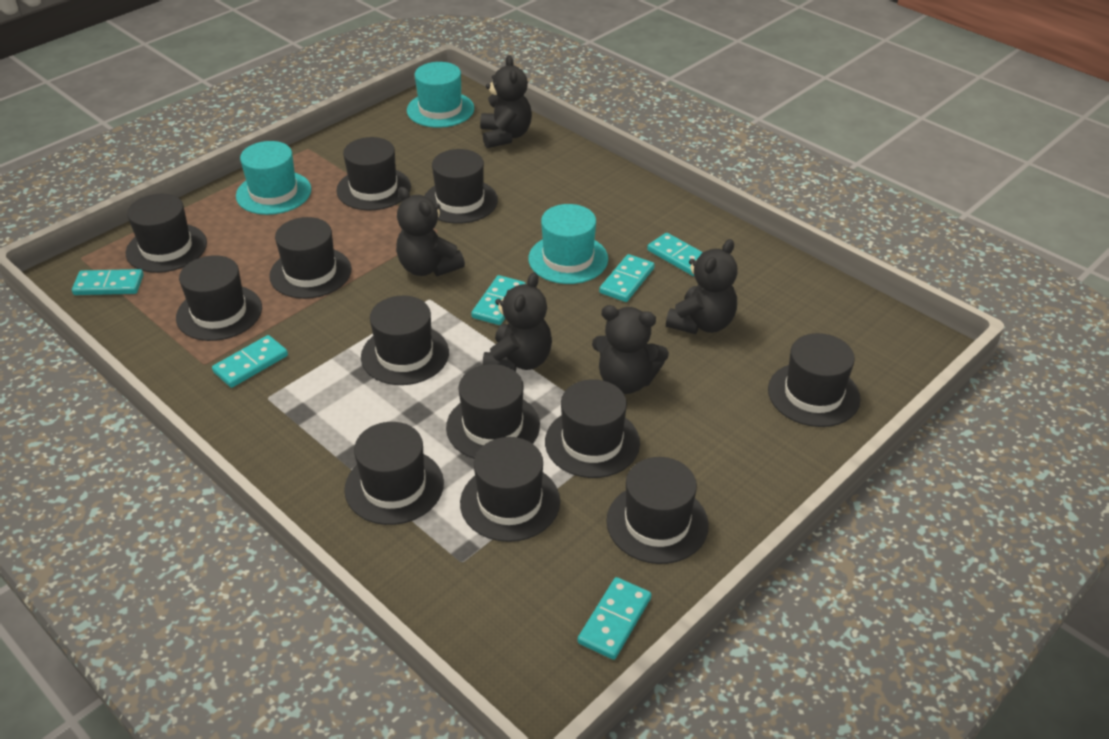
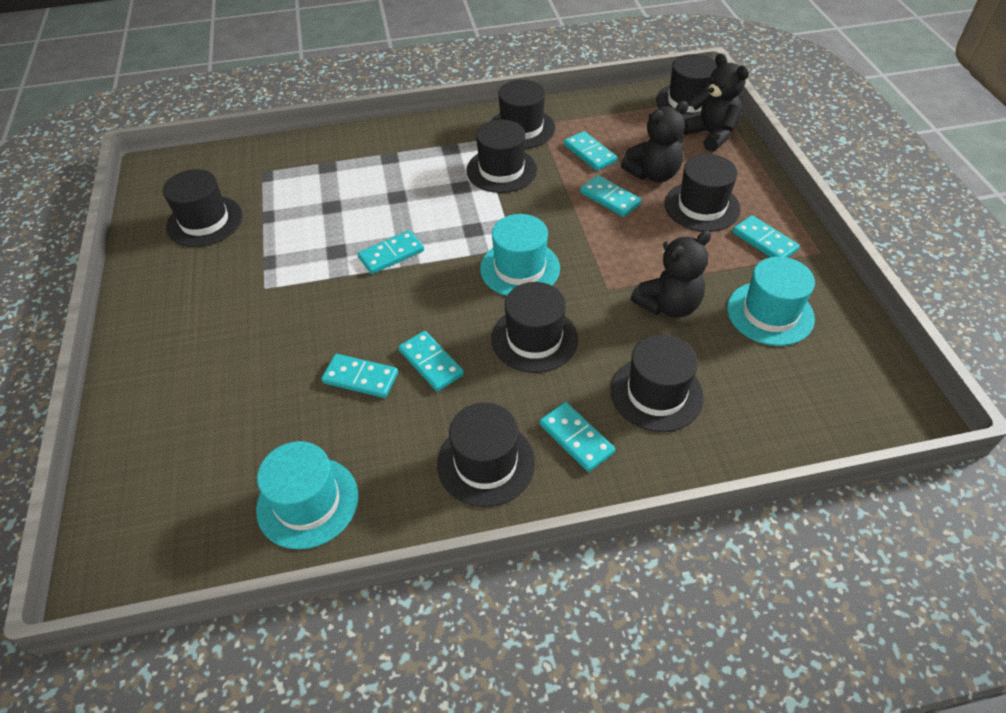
black hat: 12 -> 8
black teddy bear: 5 -> 3
turquoise domino: 6 -> 7

